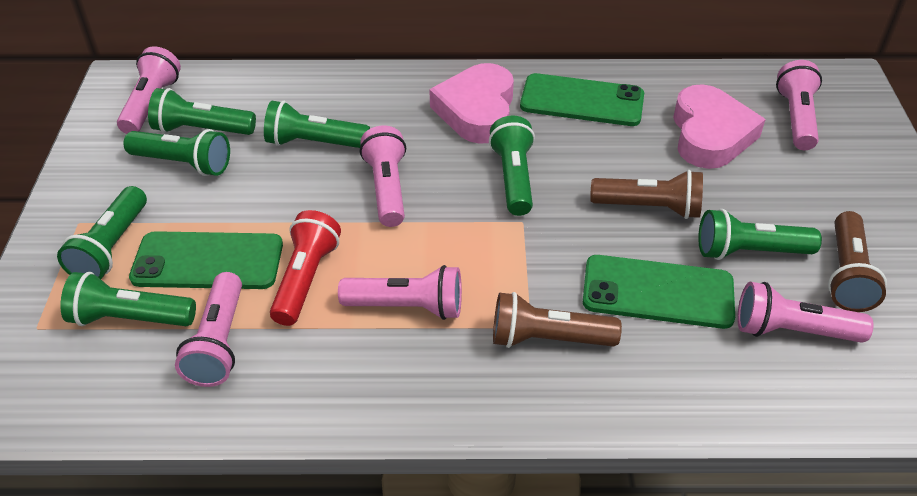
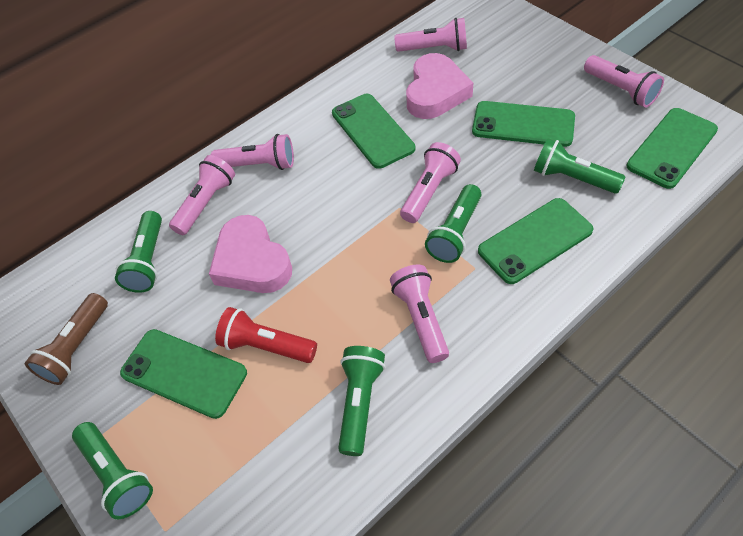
brown flashlight: 3 -> 1
green flashlight: 7 -> 5
green phone: 3 -> 5

